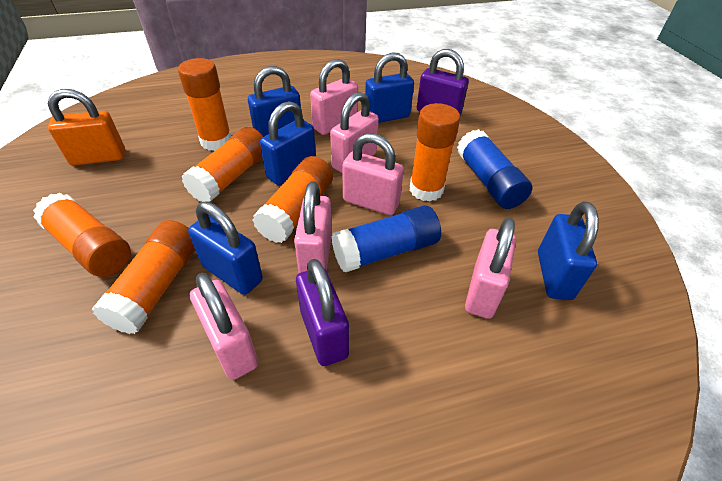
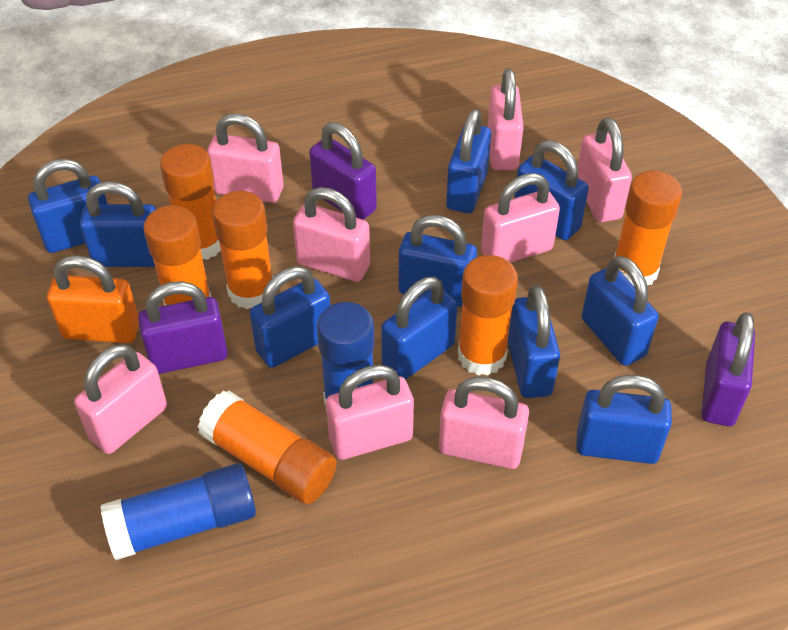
blue padlock: 5 -> 10
pink padlock: 6 -> 8
purple padlock: 2 -> 3

